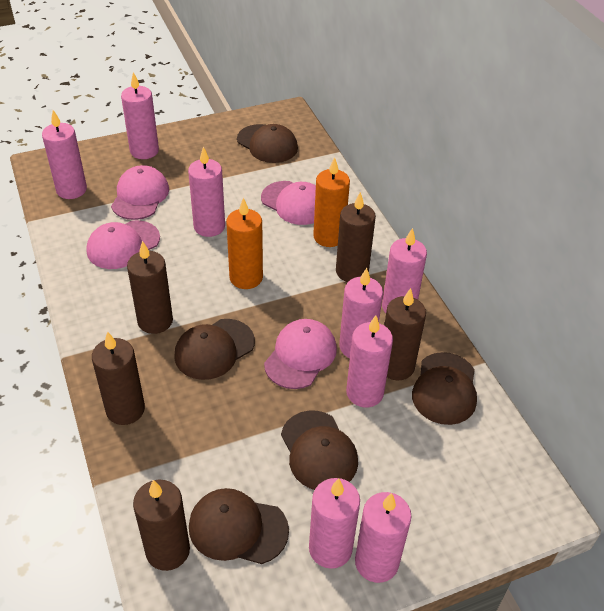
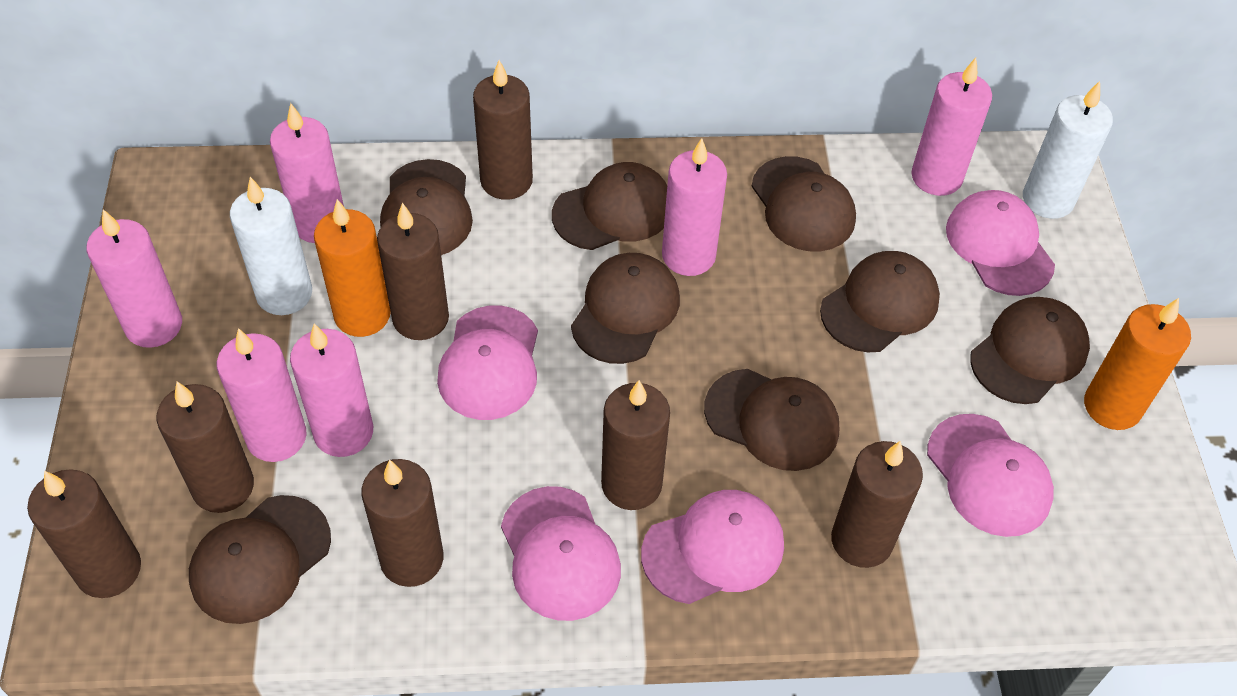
brown candle: 5 -> 7
brown cap: 5 -> 8
pink candle: 8 -> 6
pink cap: 4 -> 5
white candle: 0 -> 2

